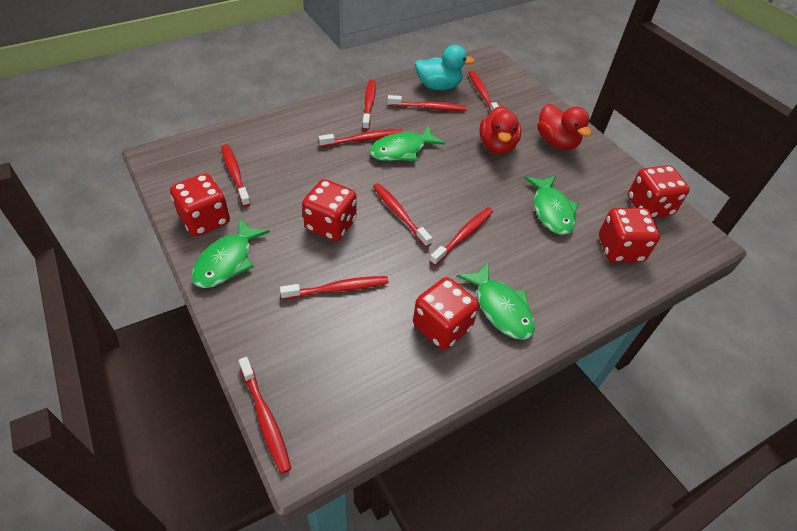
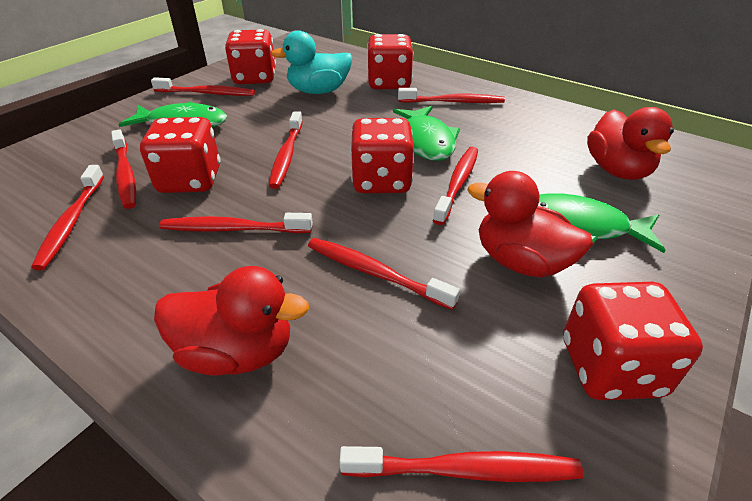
green fish: 4 -> 3
red duck: 2 -> 3

